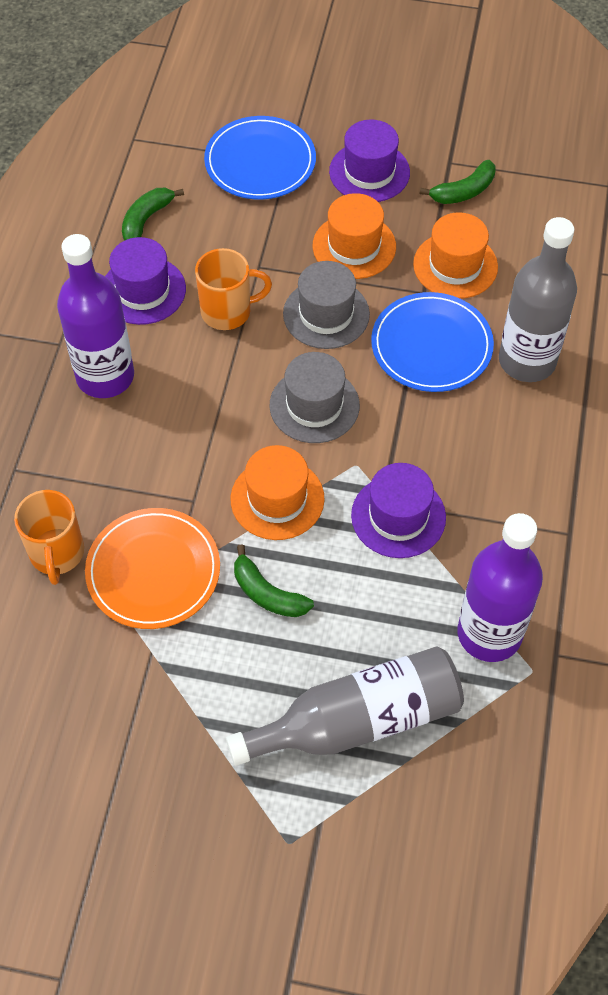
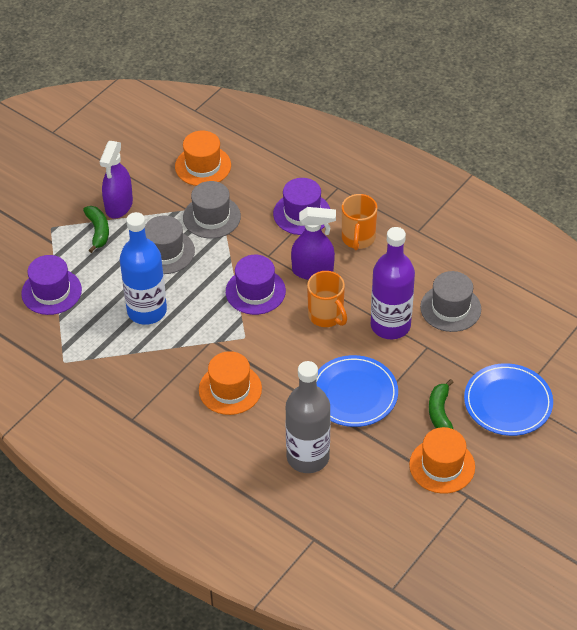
blue bottle: 0 -> 1
green banana: 3 -> 2
grey bottle: 2 -> 1
grey hat: 2 -> 3
orange plate: 1 -> 0
purple bottle: 2 -> 1
purple spray bottle: 0 -> 2

